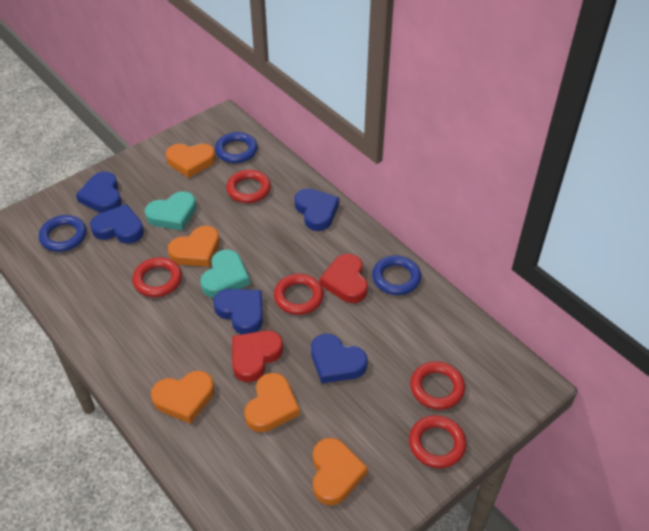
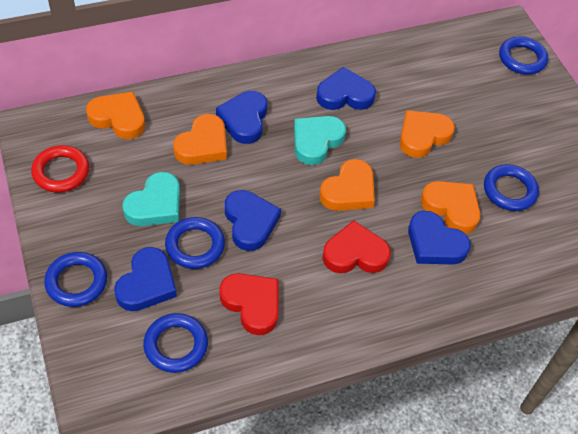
blue ring: 3 -> 5
red ring: 5 -> 1

